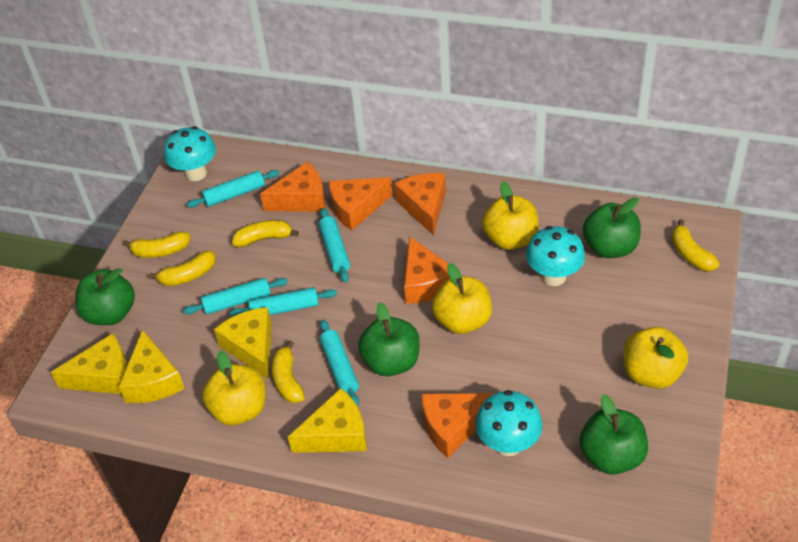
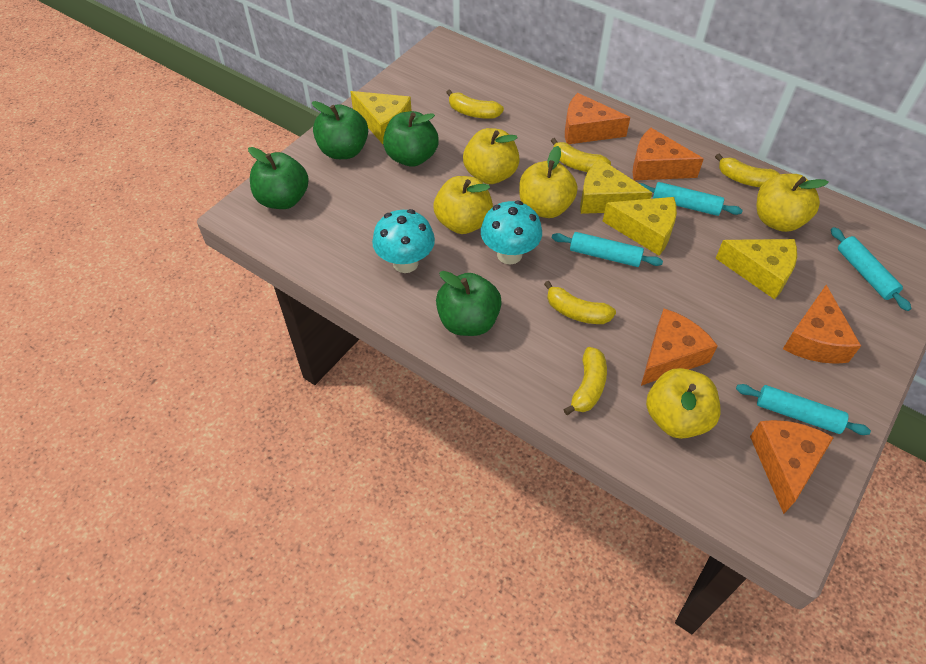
turquoise mushroom: 3 -> 2
turquoise rolling pin: 5 -> 4
yellow apple: 4 -> 5

